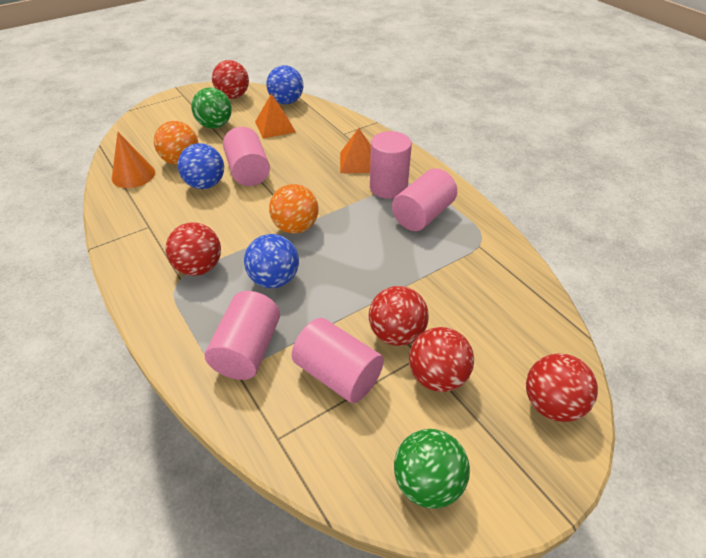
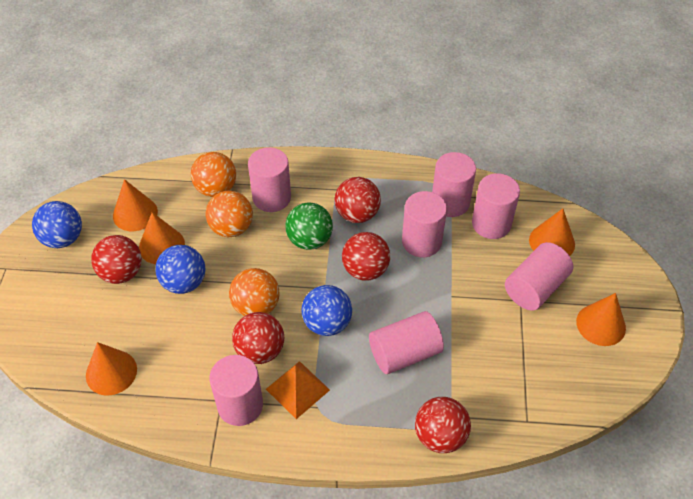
green ball: 2 -> 1
orange ball: 2 -> 3
orange cone: 1 -> 5
orange pyramid: 2 -> 1
pink cylinder: 5 -> 7

